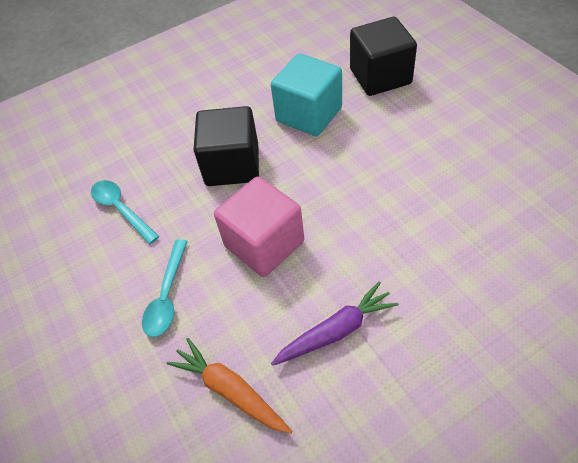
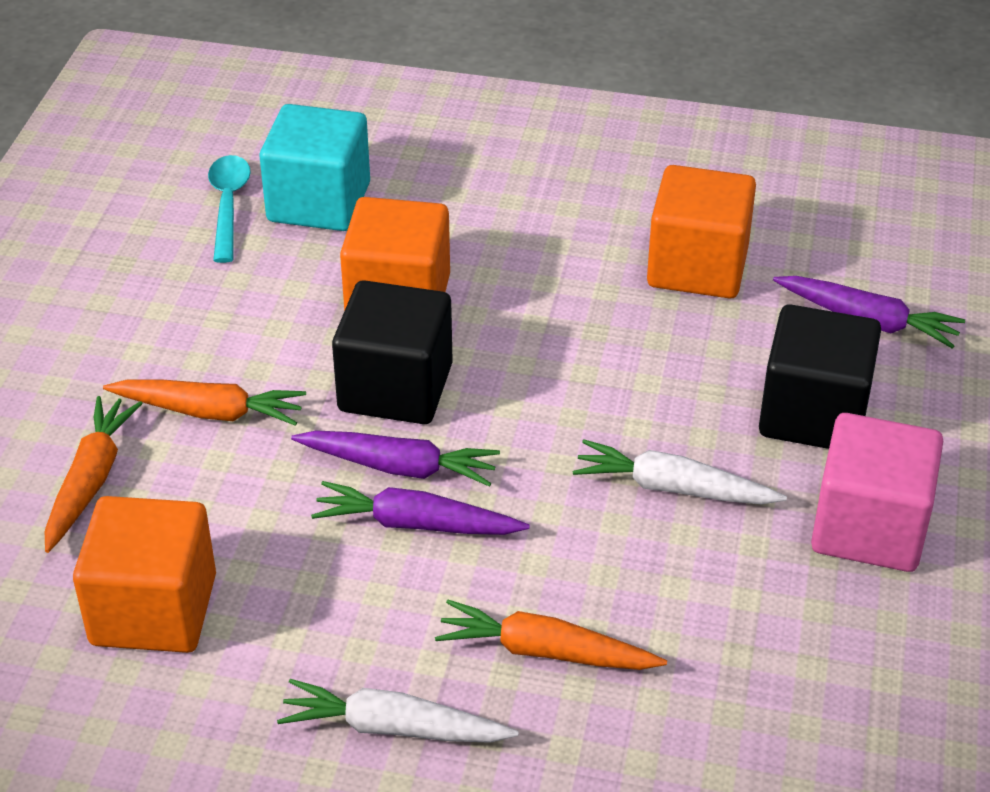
orange carrot: 1 -> 3
orange cube: 0 -> 3
purple carrot: 1 -> 3
turquoise spoon: 2 -> 1
white carrot: 0 -> 2

